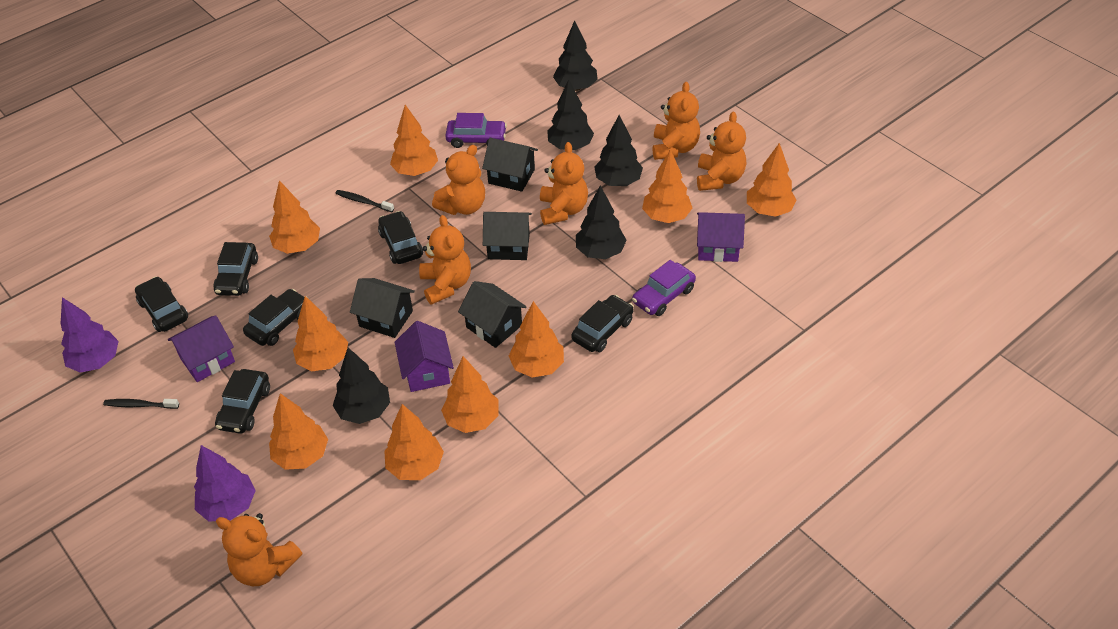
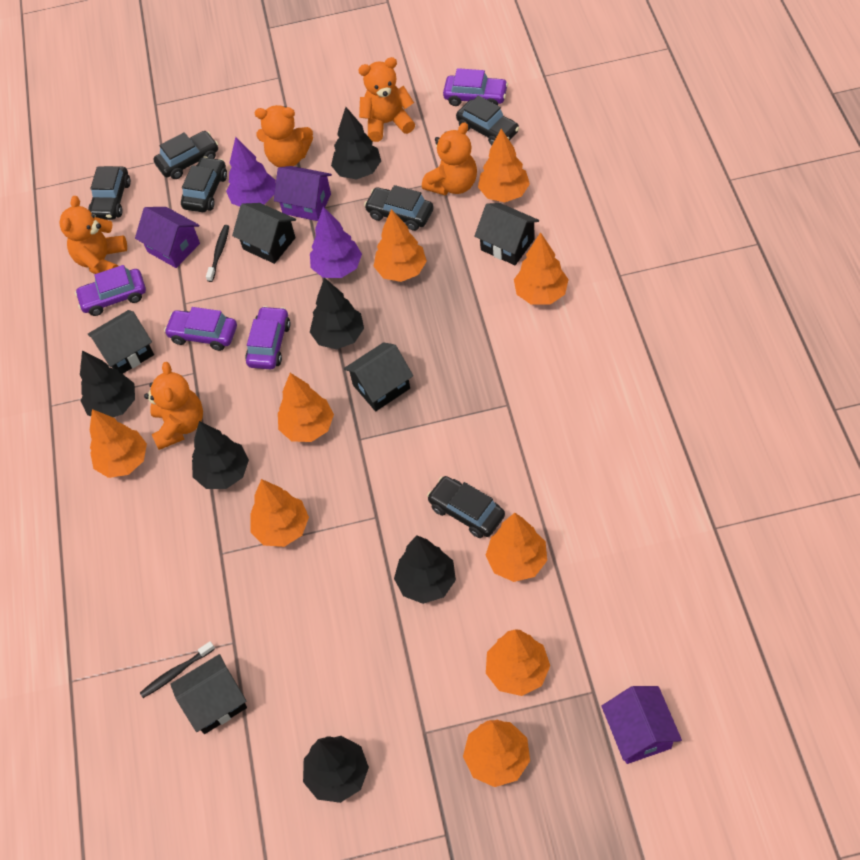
black house: 4 -> 5
black tree: 5 -> 6
orange teddy bear: 6 -> 5
purple car: 2 -> 4

